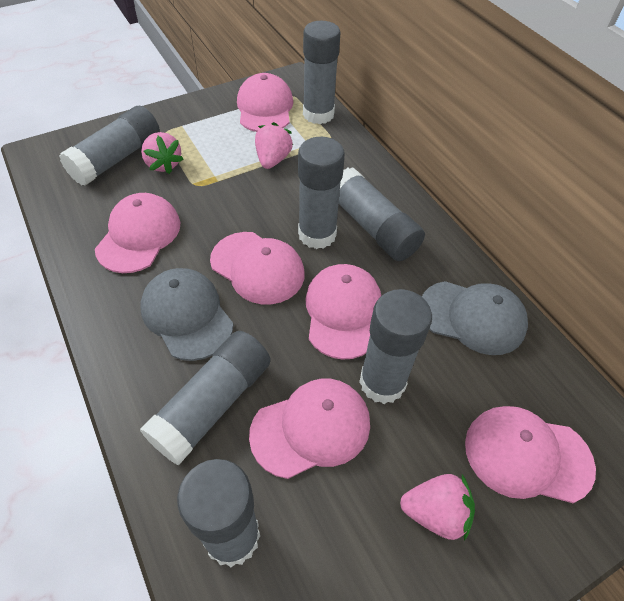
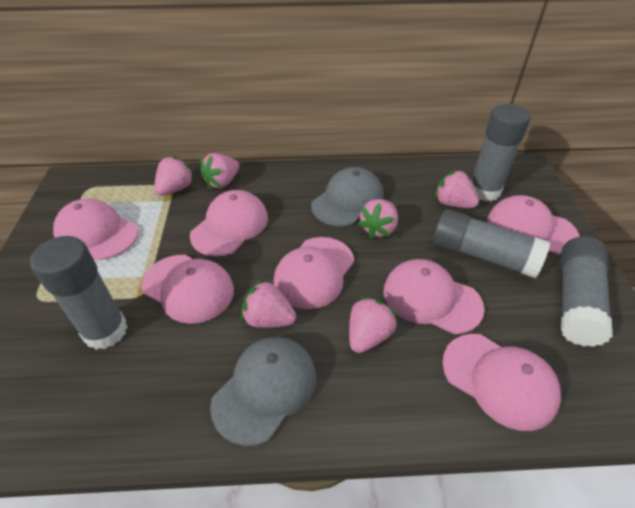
grey glue stick: 7 -> 4
pink cap: 6 -> 7
pink strawberry: 3 -> 6

